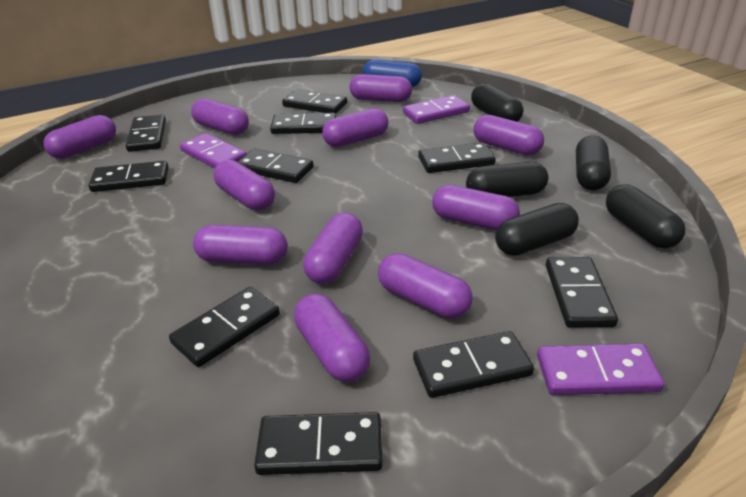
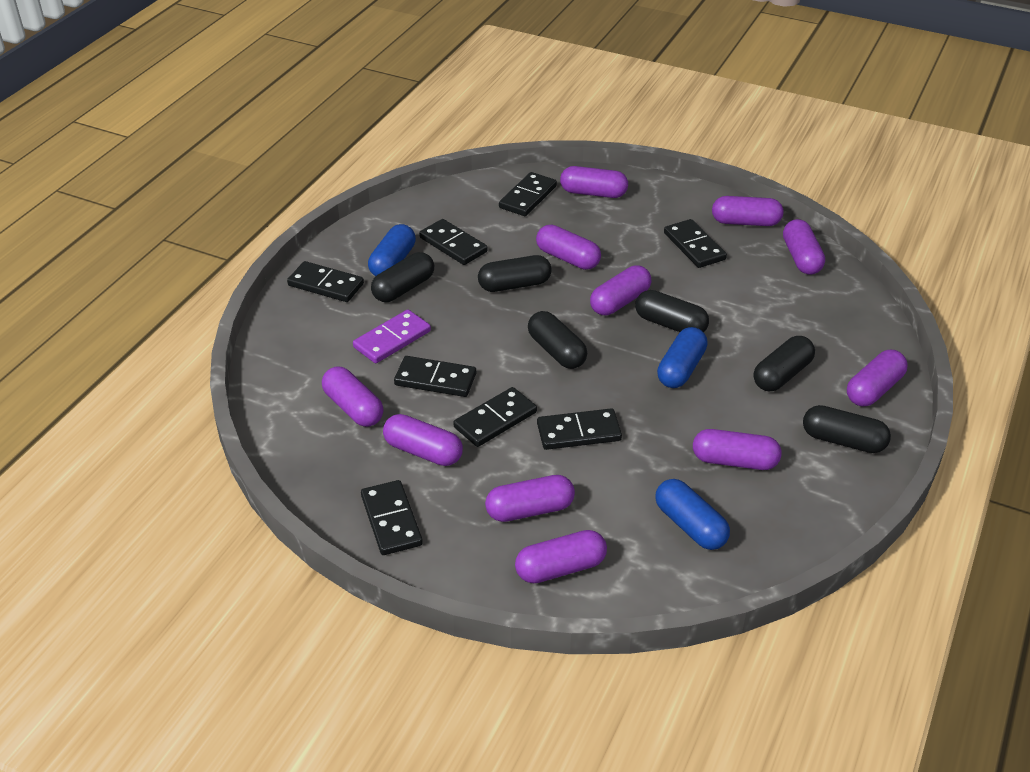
black capsule: 5 -> 6
black domino: 10 -> 8
blue capsule: 1 -> 3
purple domino: 3 -> 1

